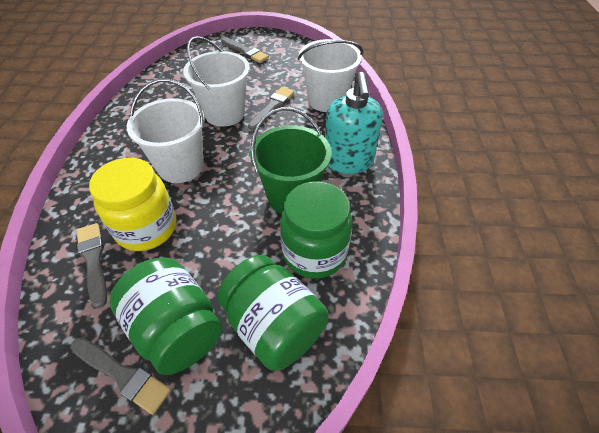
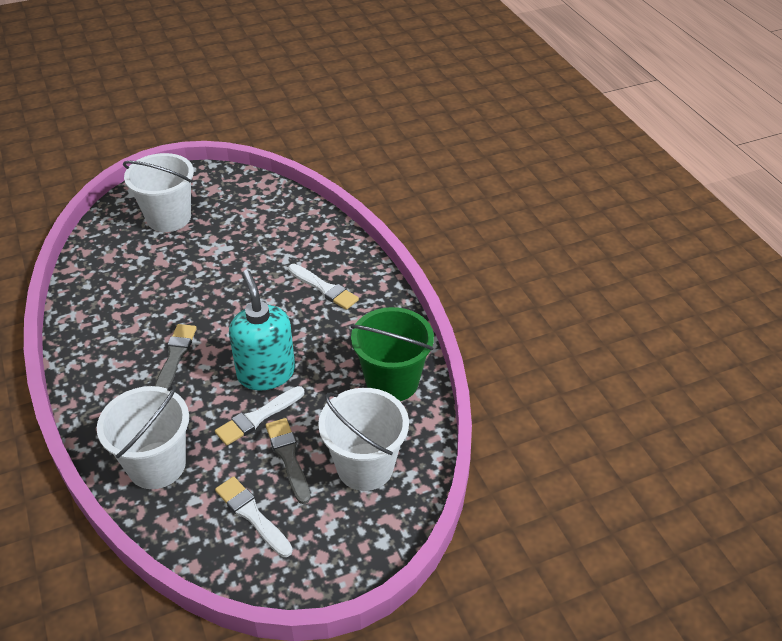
green jar: 3 -> 0
grey brush: 4 -> 2
white brush: 0 -> 3
yellow jar: 1 -> 0

